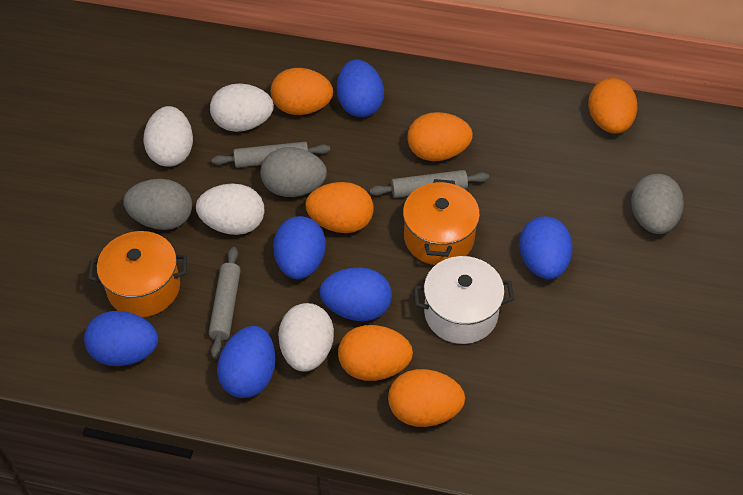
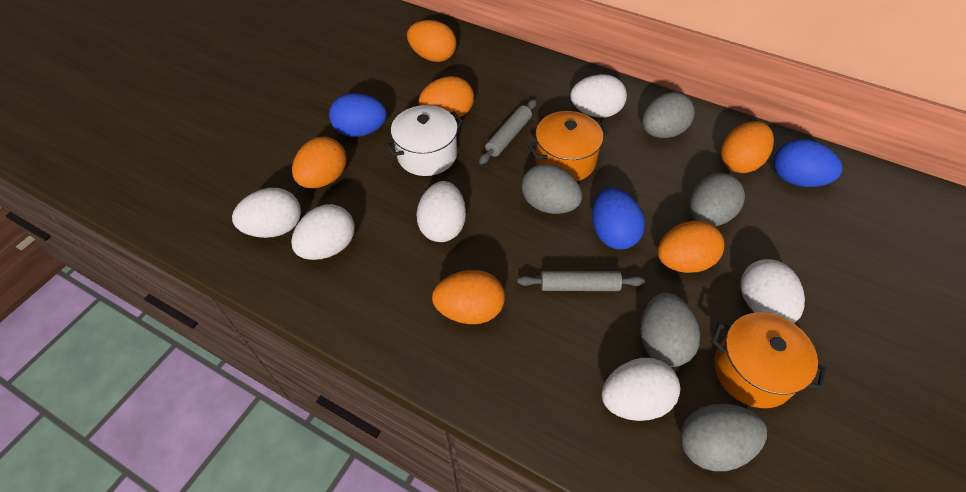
blue egg: 6 -> 3
grey egg: 3 -> 5
grey rolling pin: 3 -> 2
white egg: 4 -> 6

